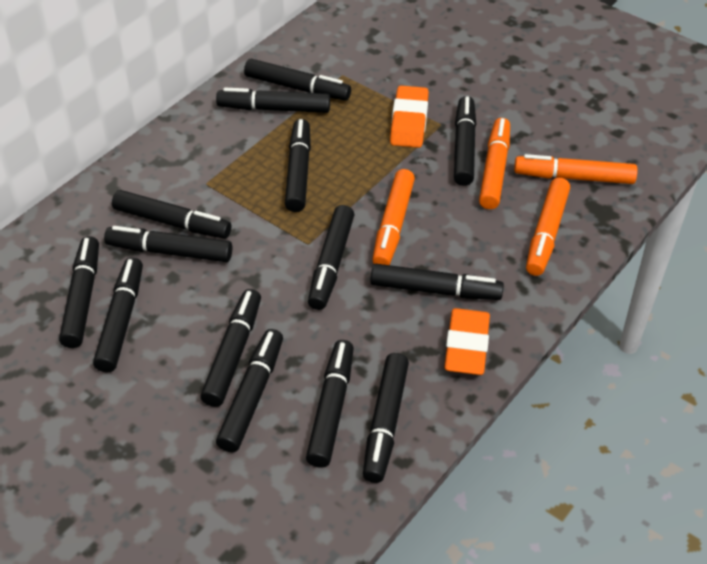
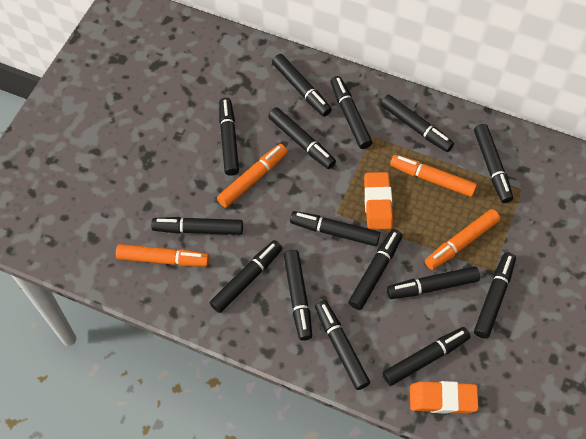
black marker: 14 -> 15

